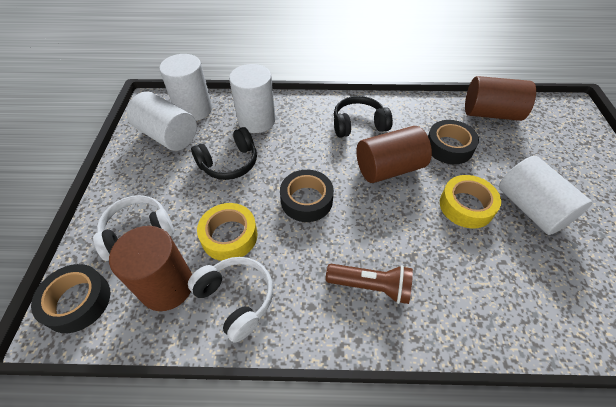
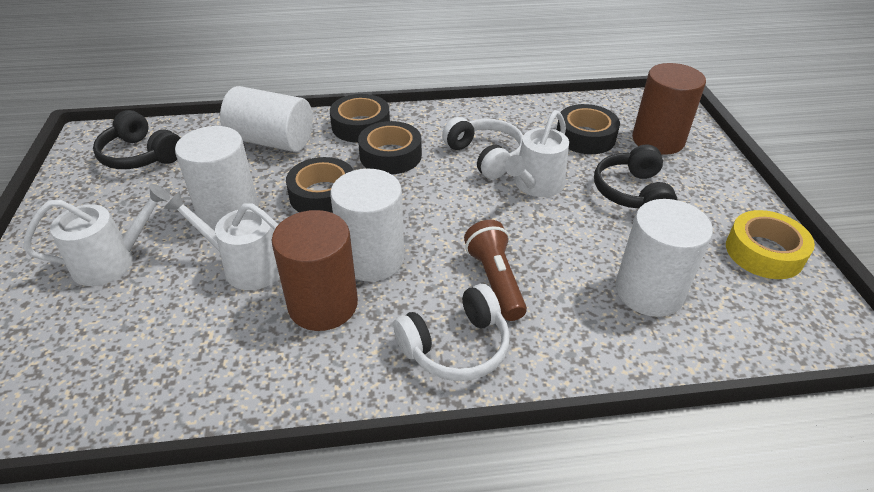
black tape: 3 -> 4
brown cylinder: 3 -> 2
white watering can: 0 -> 3
yellow tape: 2 -> 1

